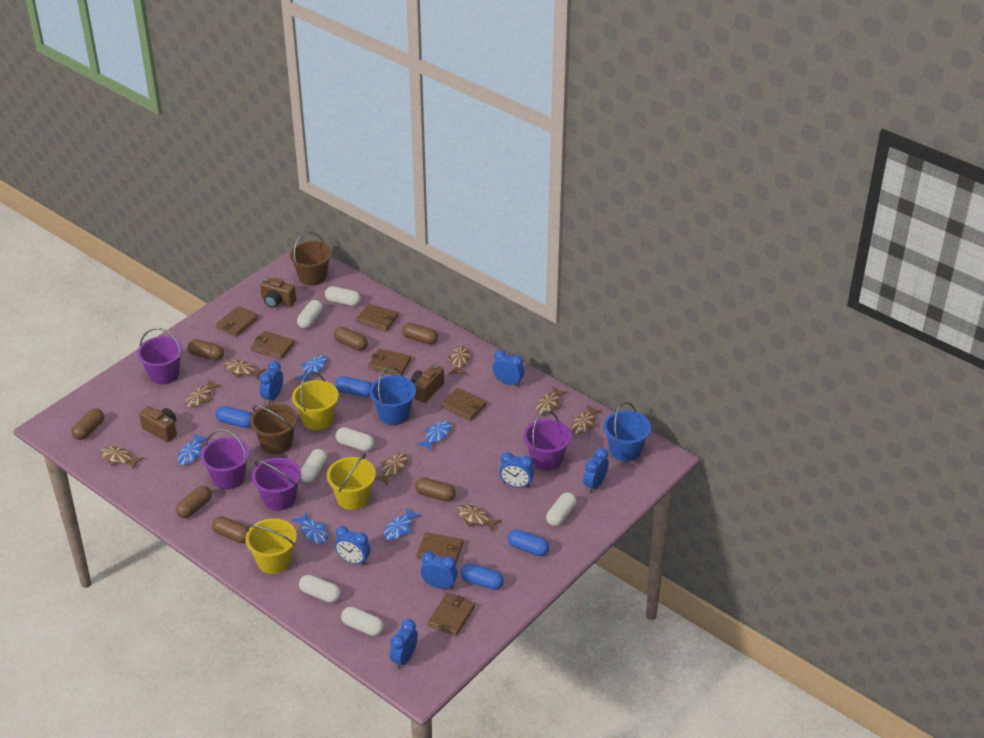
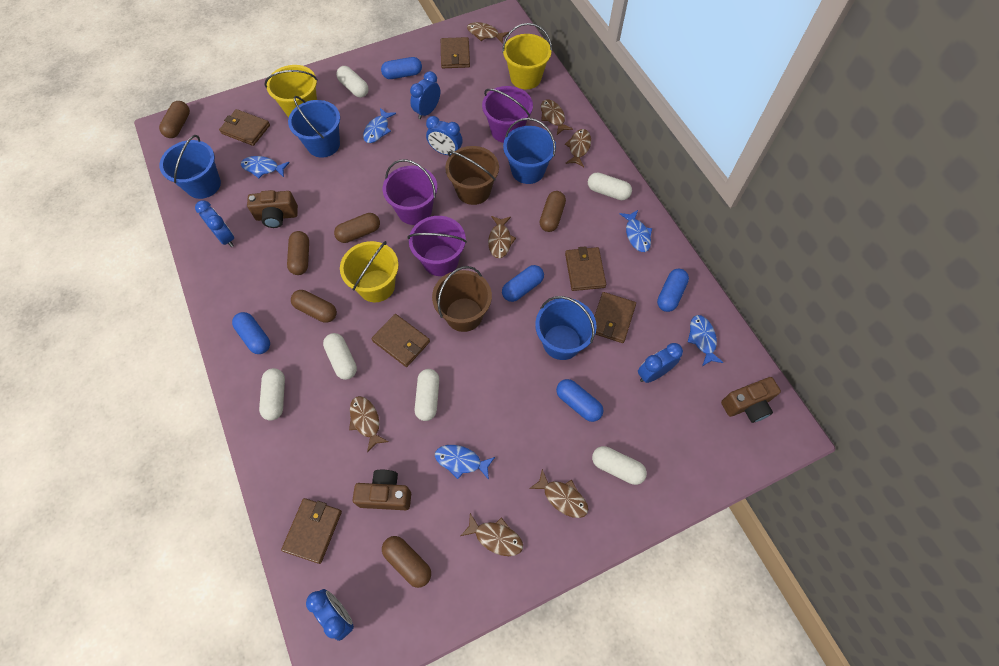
blue bucket: 2 -> 4
blue capsule: 4 -> 5
blue clock: 7 -> 5
brown capsule: 7 -> 6
brown fish: 8 -> 7
brown wallet: 7 -> 6
purple bucket: 4 -> 3
white capsule: 7 -> 6

